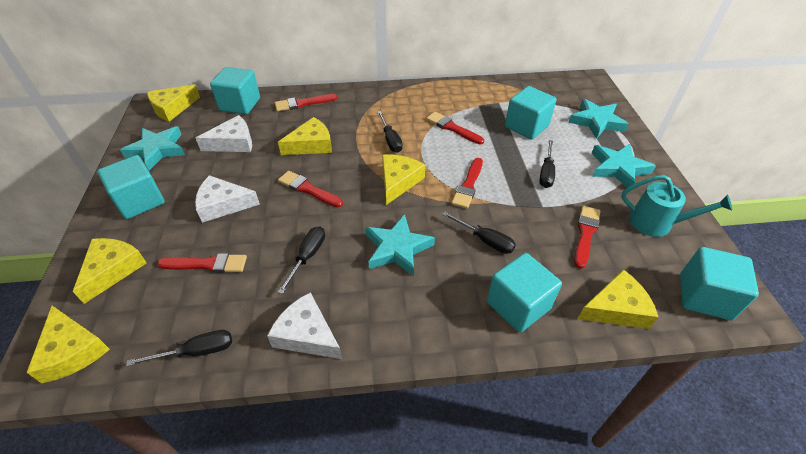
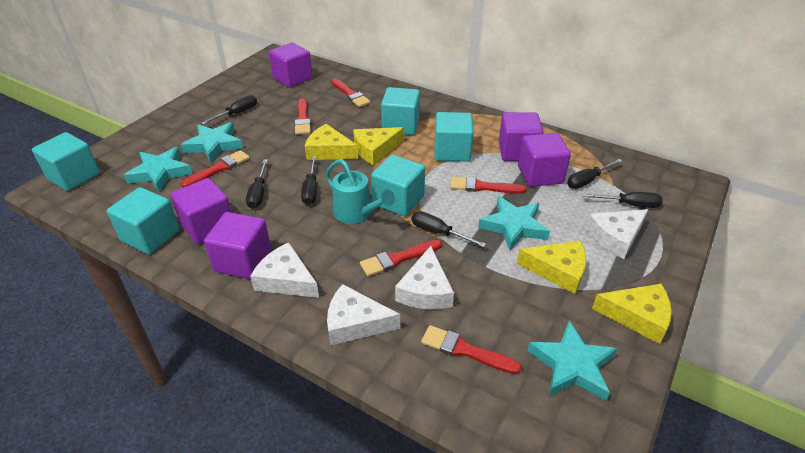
black screwdriver: 5 -> 6
purple cube: 0 -> 5
white cheese: 3 -> 4
yellow cheese: 6 -> 4

